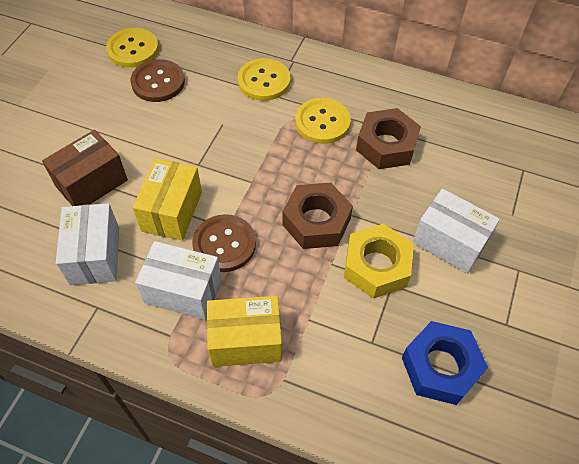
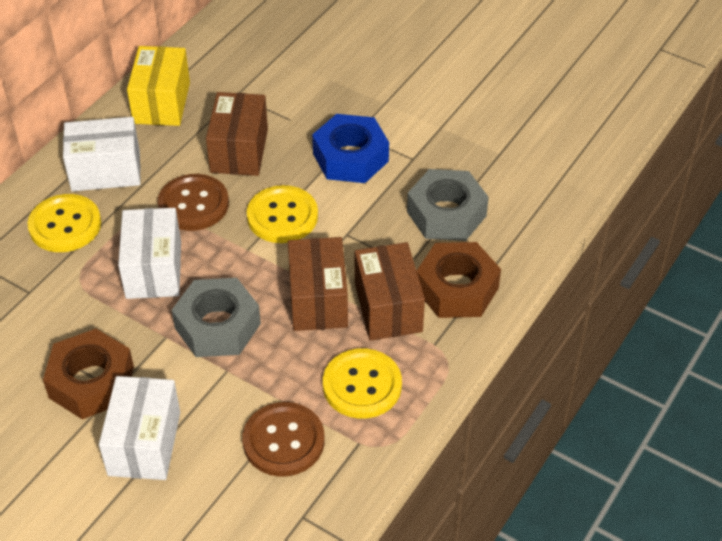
brown box: 1 -> 3
grey nut: 0 -> 2
yellow box: 2 -> 1
yellow nut: 1 -> 0

